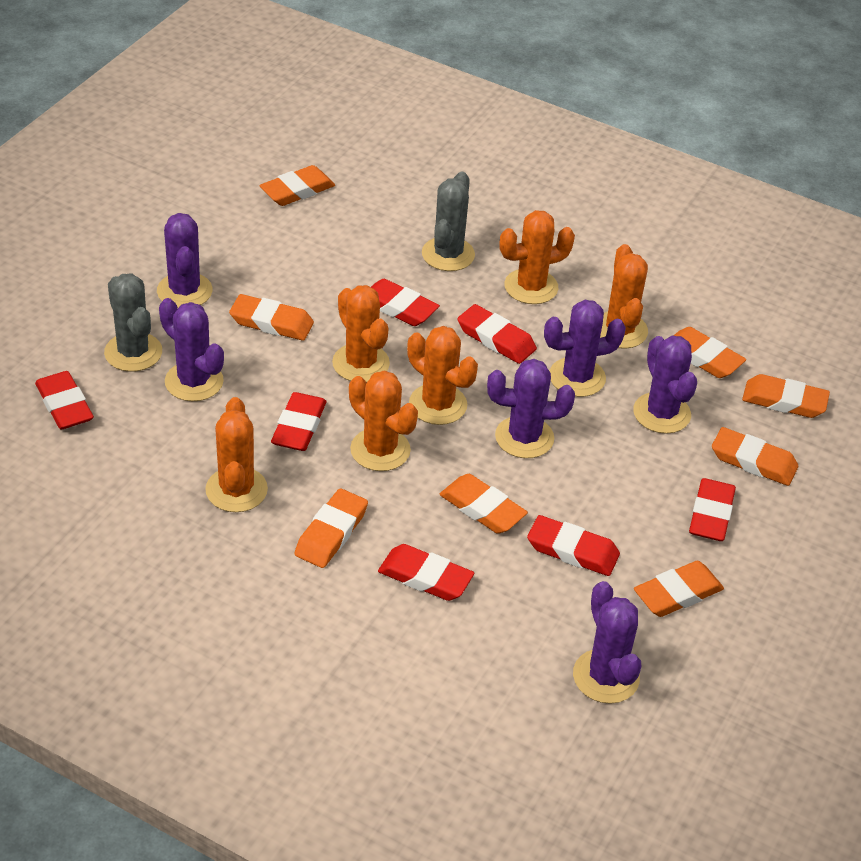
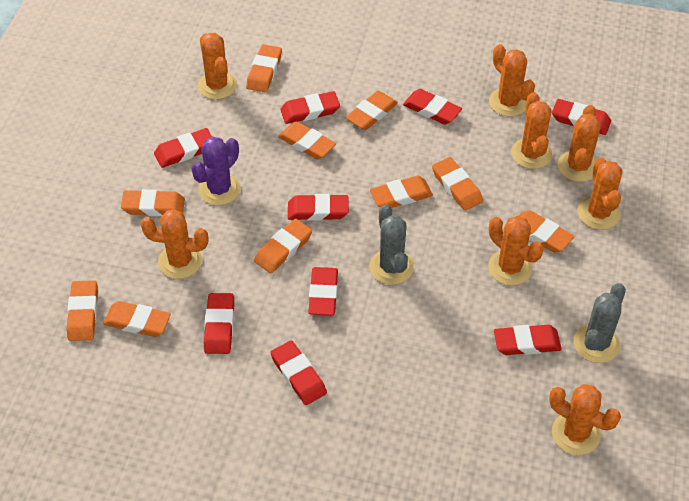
orange cactus: 6 -> 8
orange eraser: 8 -> 10
purple cactus: 6 -> 1
red eraser: 7 -> 9

